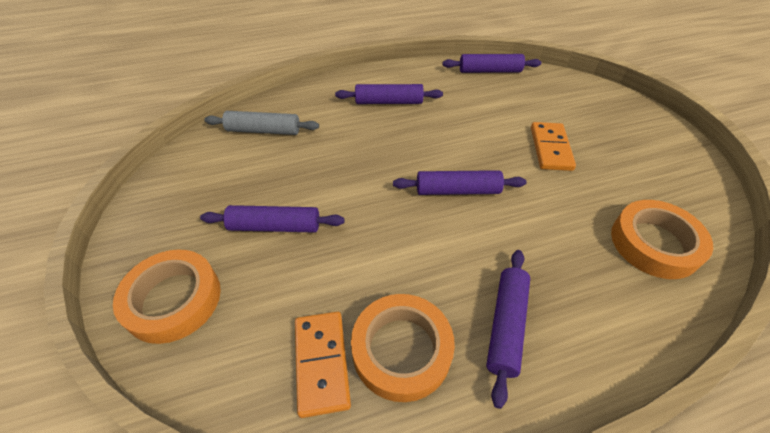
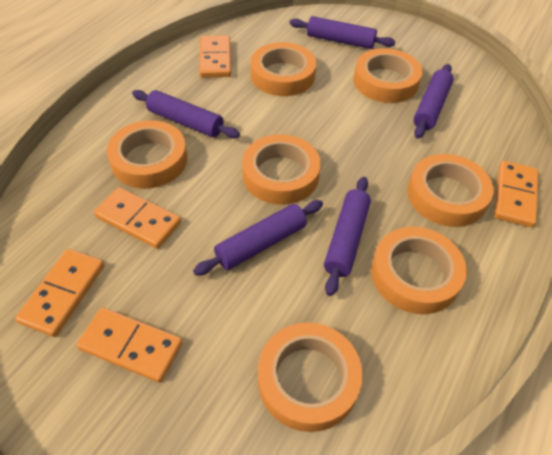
grey rolling pin: 1 -> 0
orange domino: 2 -> 5
orange tape: 3 -> 7

